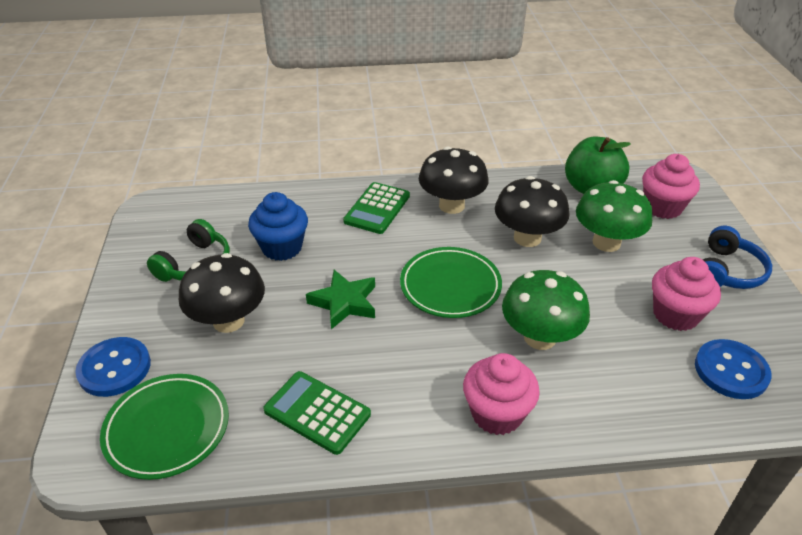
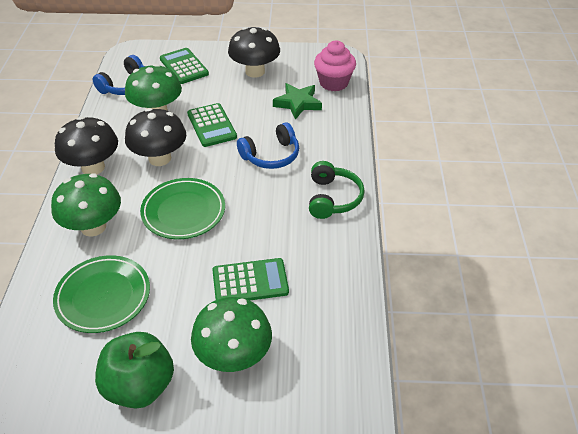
blue button: 2 -> 0
blue cupcake: 1 -> 0
blue headphones: 1 -> 2
green calculator: 2 -> 3
green mushroom: 2 -> 3
pink cupcake: 3 -> 1

